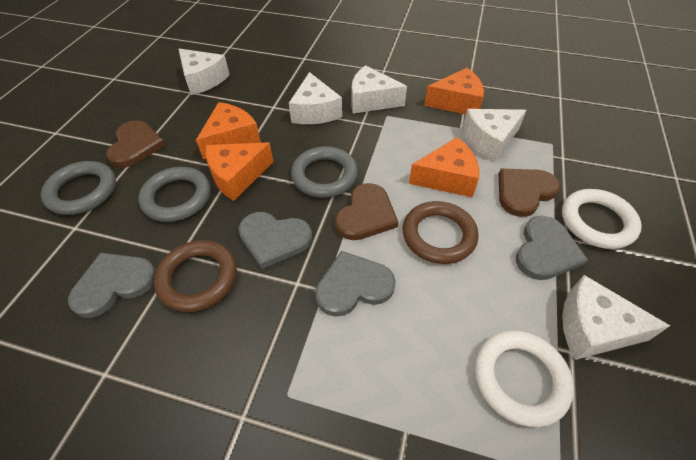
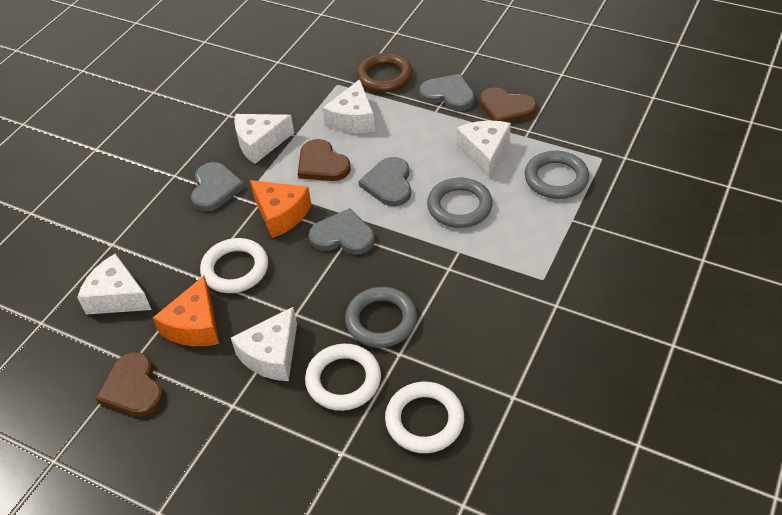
brown ring: 2 -> 1
orange cheese: 4 -> 2
white ring: 2 -> 3

